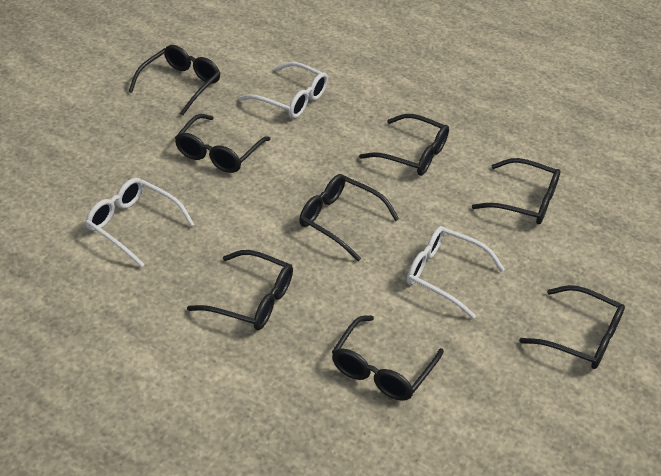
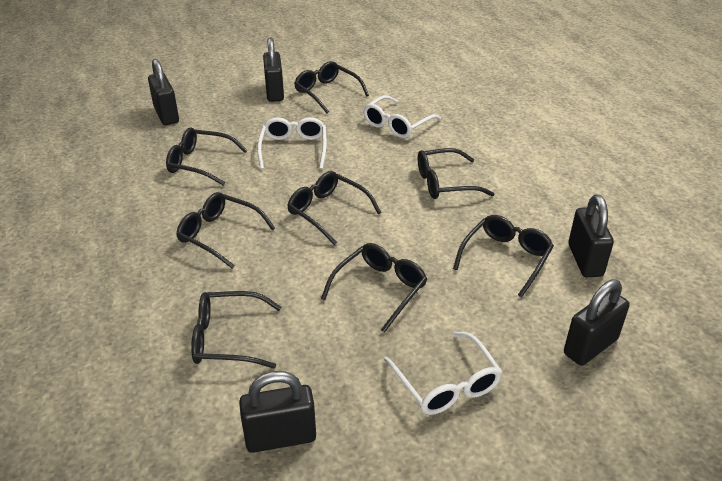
black padlock: 0 -> 5

